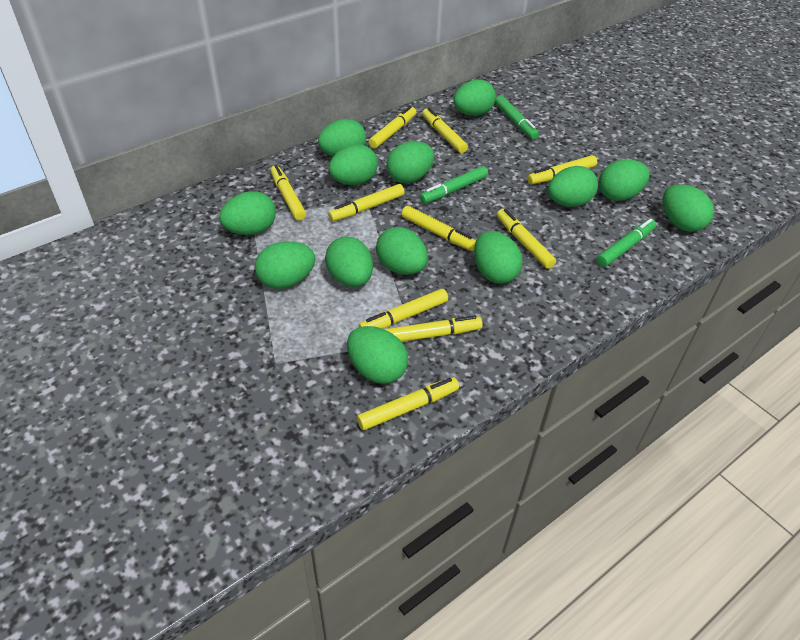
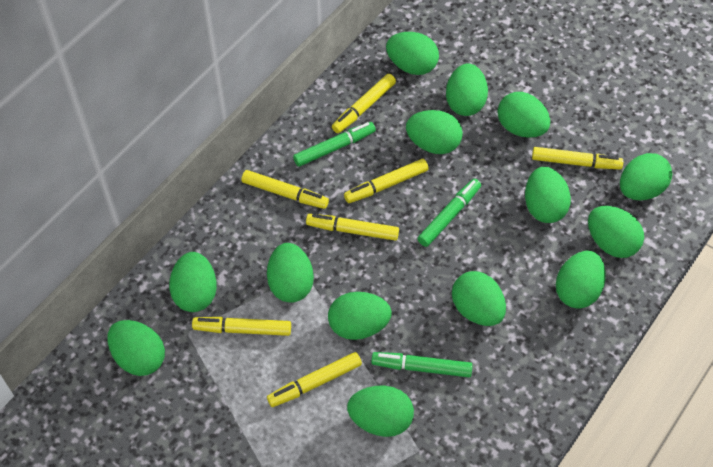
green egg: 13 -> 14
yellow marker: 10 -> 7

